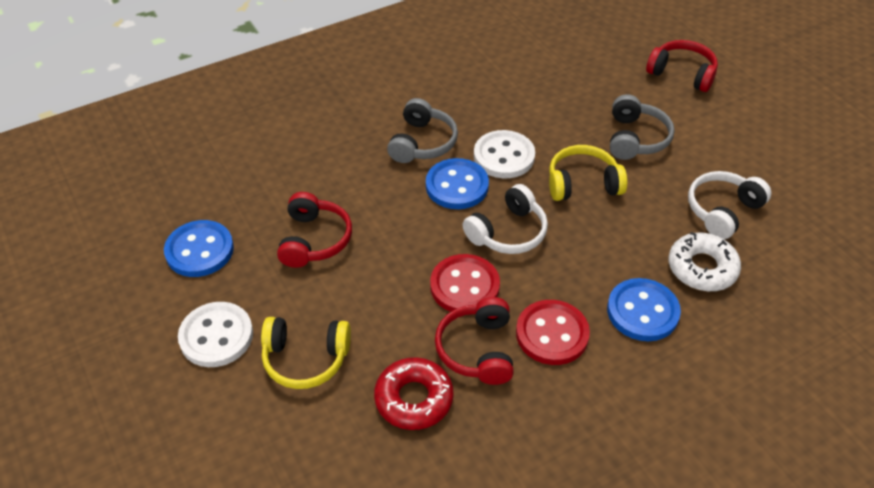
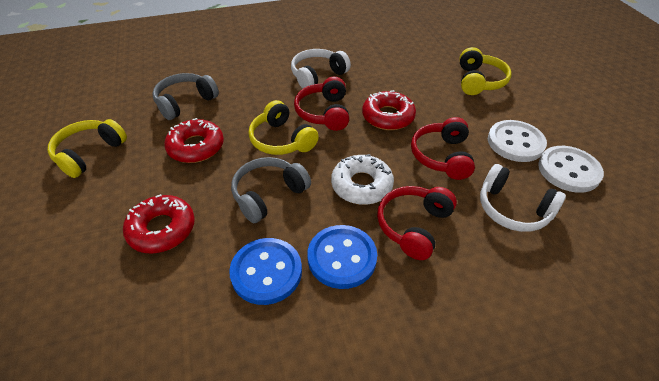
blue button: 3 -> 2
red button: 2 -> 0
red donut: 1 -> 3
yellow headphones: 2 -> 3

